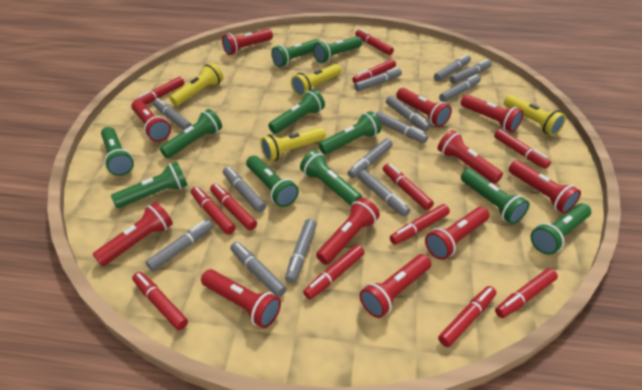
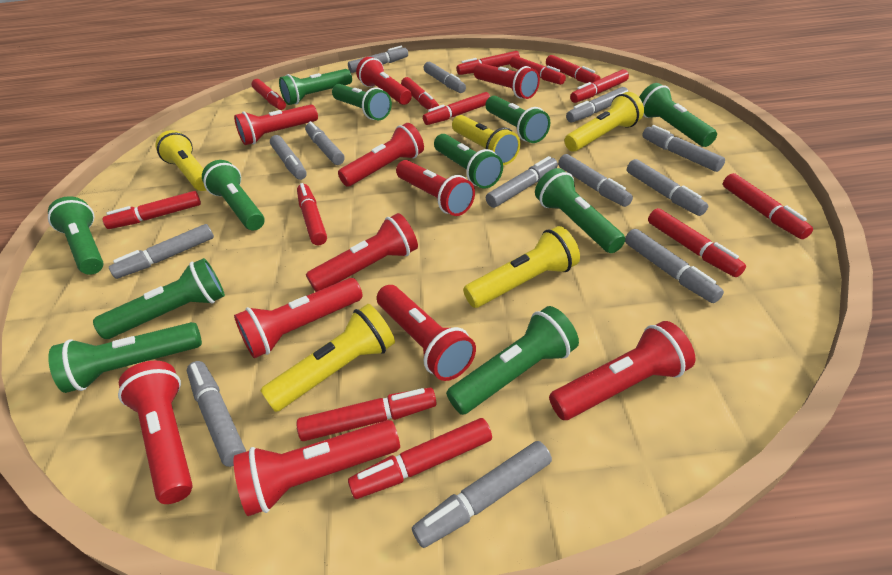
red marker: 12 -> 13
yellow flashlight: 4 -> 5

